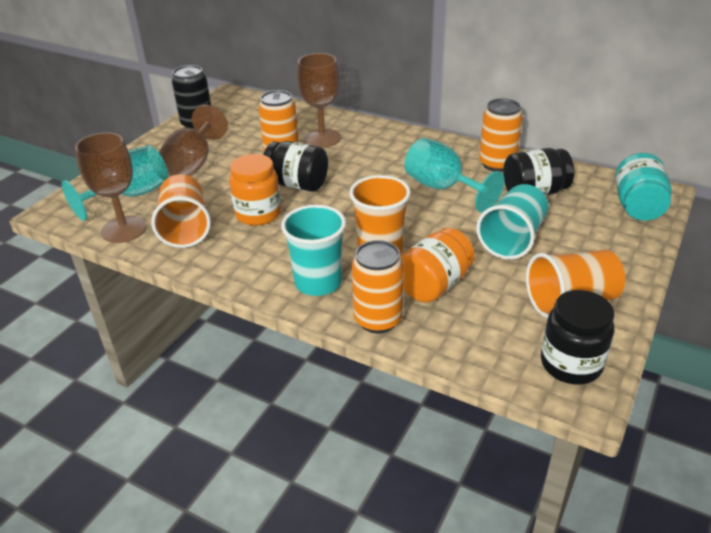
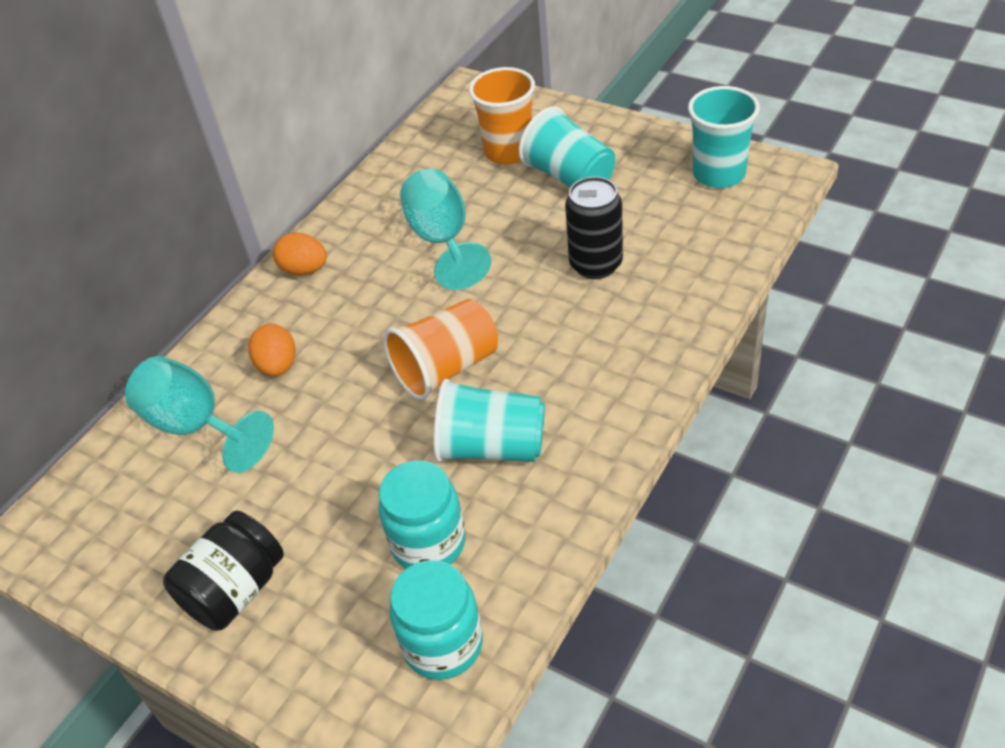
black jar: 3 -> 1
brown goblet: 3 -> 0
orange can: 3 -> 0
orange cup: 3 -> 2
orange egg: 0 -> 2
orange jar: 2 -> 0
turquoise cup: 2 -> 3
turquoise jar: 1 -> 2

